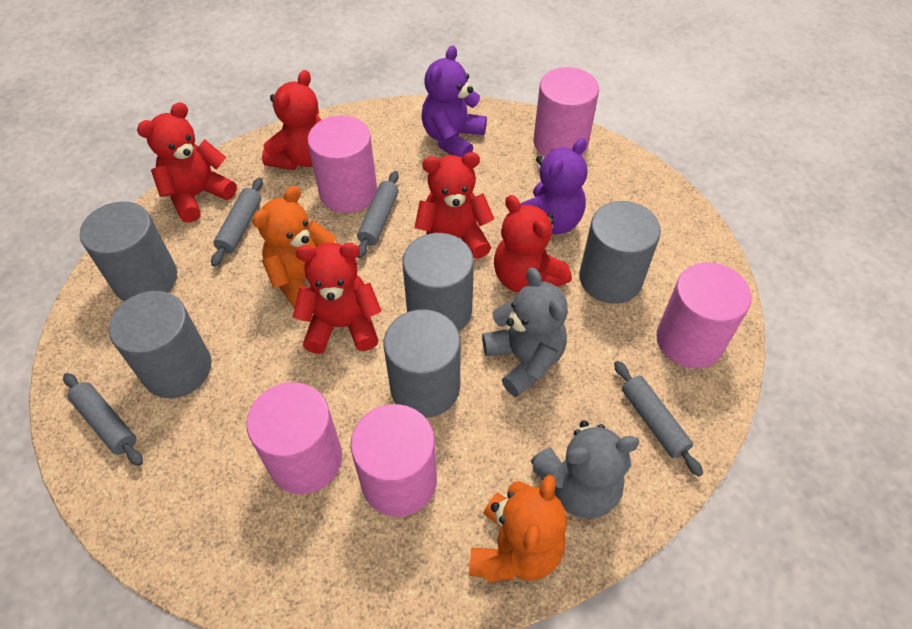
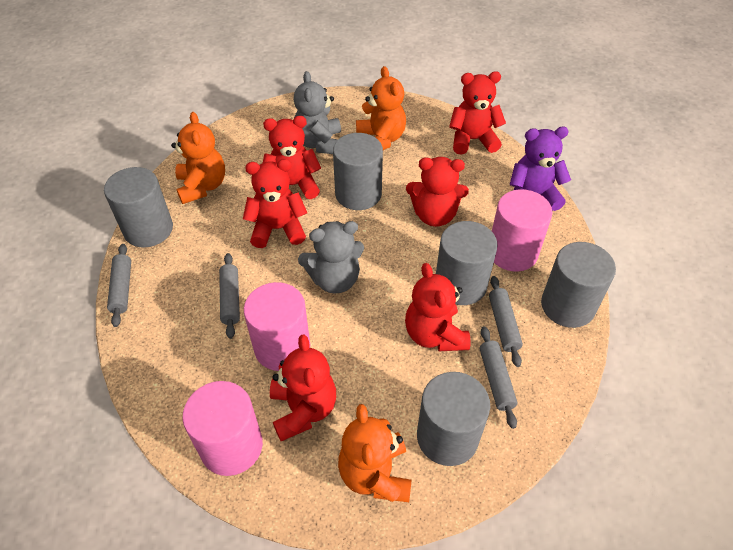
orange teddy bear: 2 -> 3
pink cylinder: 5 -> 3
purple teddy bear: 2 -> 1
red teddy bear: 5 -> 6

